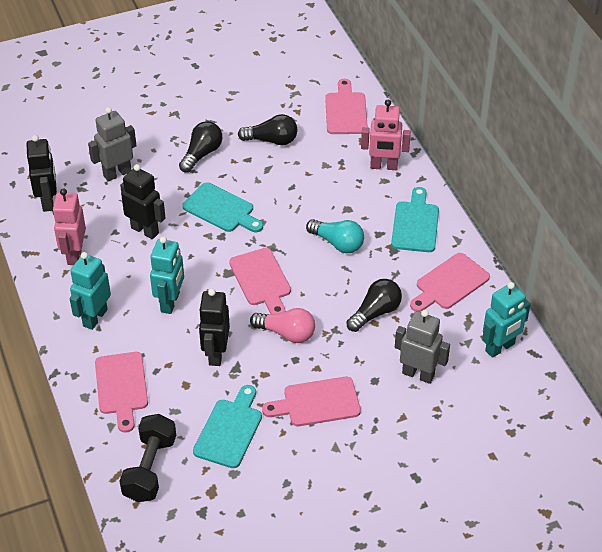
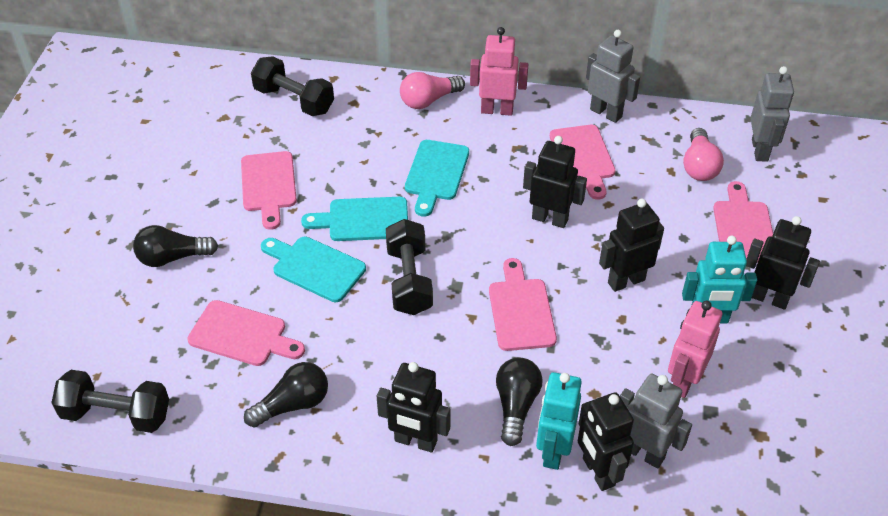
black dumbbell: 1 -> 3
black robot: 3 -> 5
grey robot: 2 -> 3
pink light bulb: 1 -> 2
turquoise light bulb: 1 -> 0
turquoise robot: 3 -> 2

